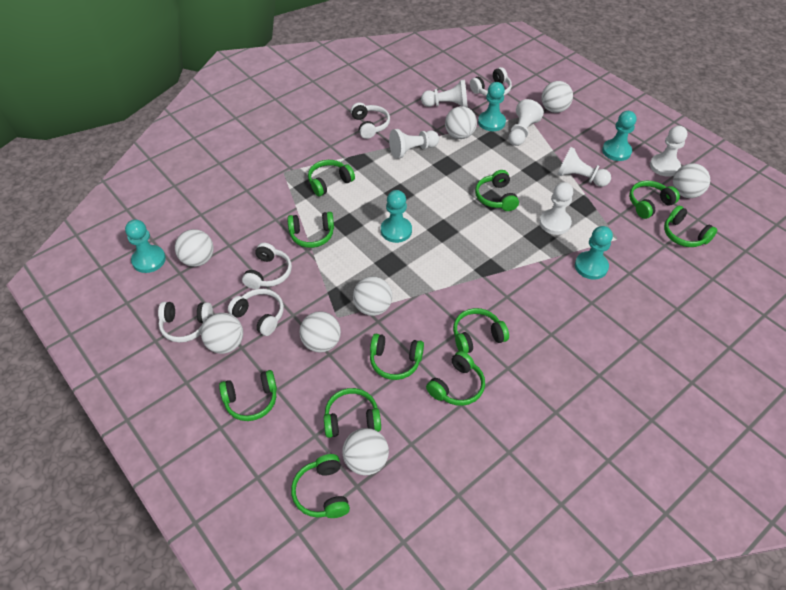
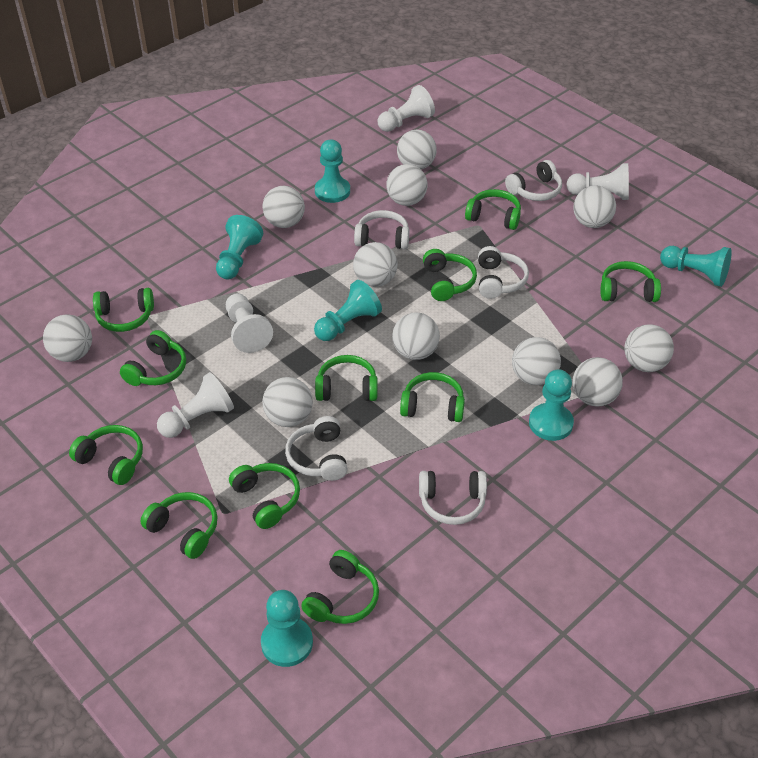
turquoise pawn: 5 -> 6
white ball: 8 -> 11
white pawn: 6 -> 4

